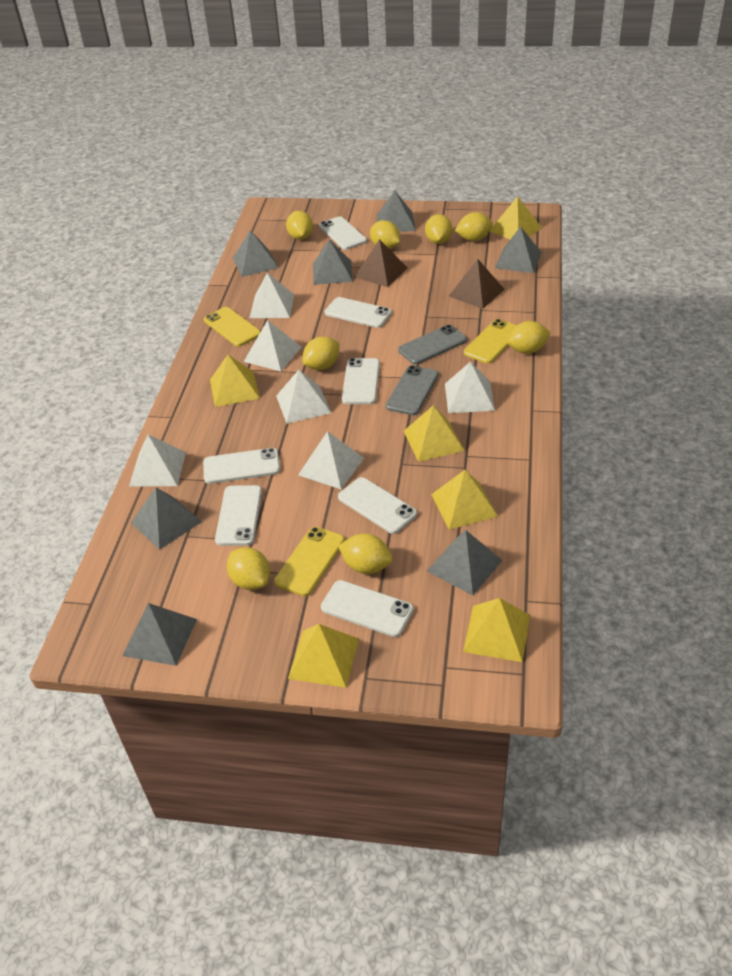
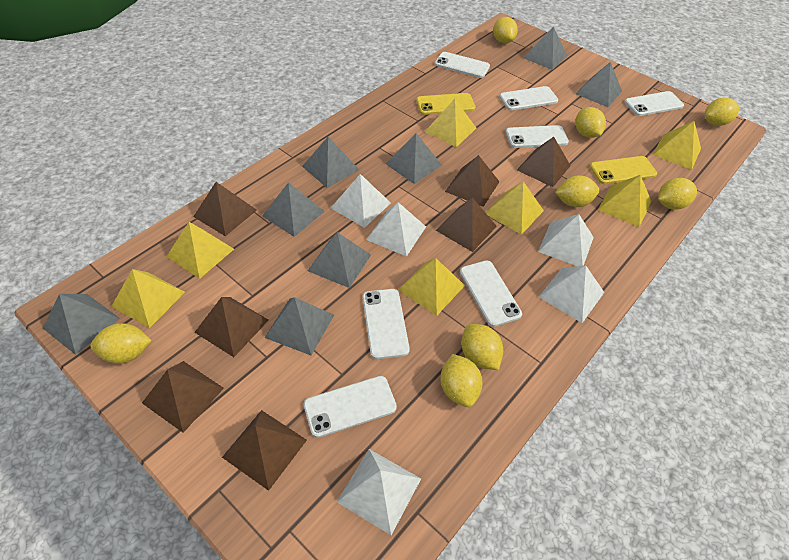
brown pyramid: 2 -> 7
grey phone: 2 -> 0
grey pyramid: 7 -> 8
white pyramid: 6 -> 5
yellow phone: 3 -> 2
yellow pyramid: 6 -> 7

